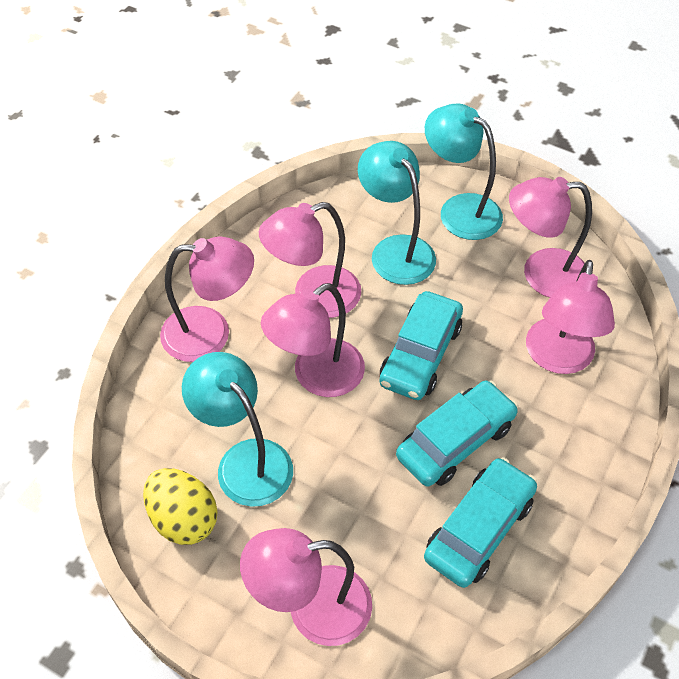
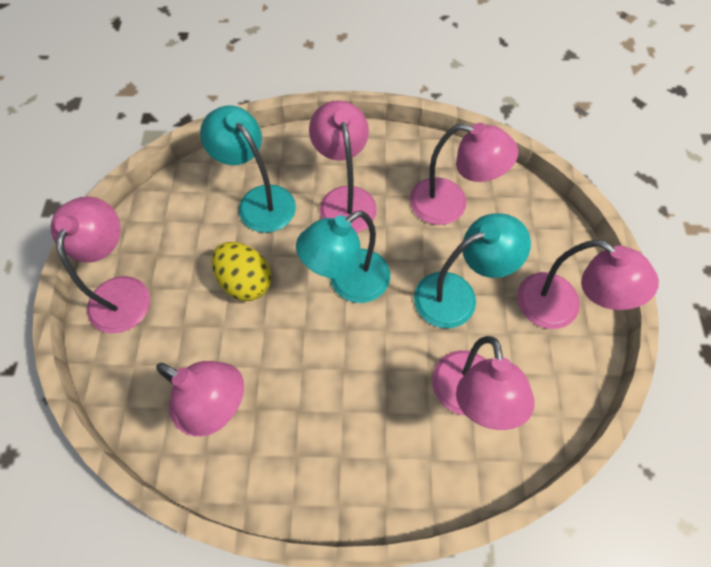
turquoise car: 3 -> 0

